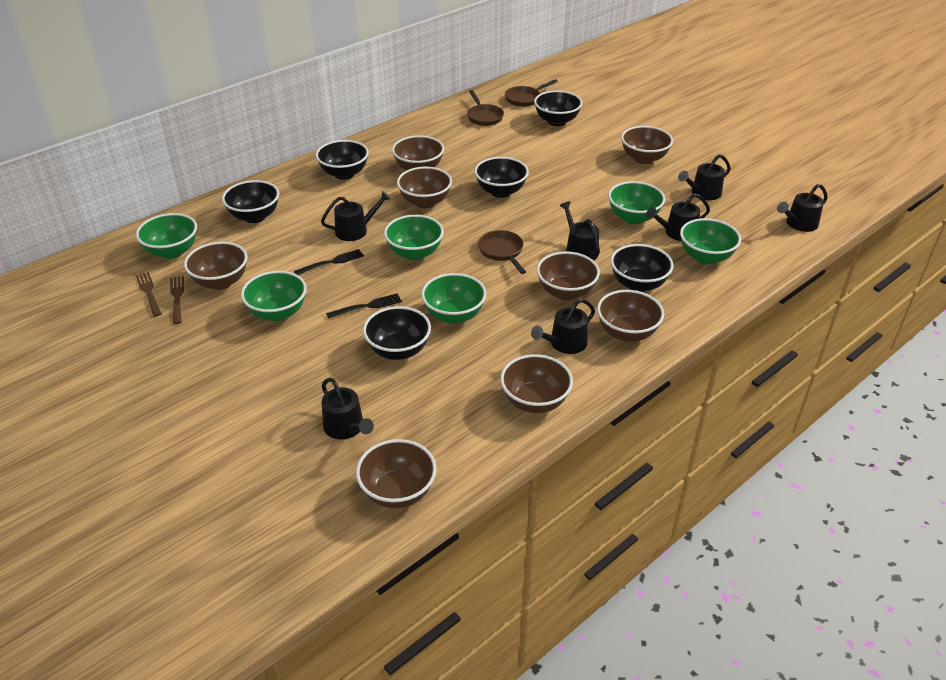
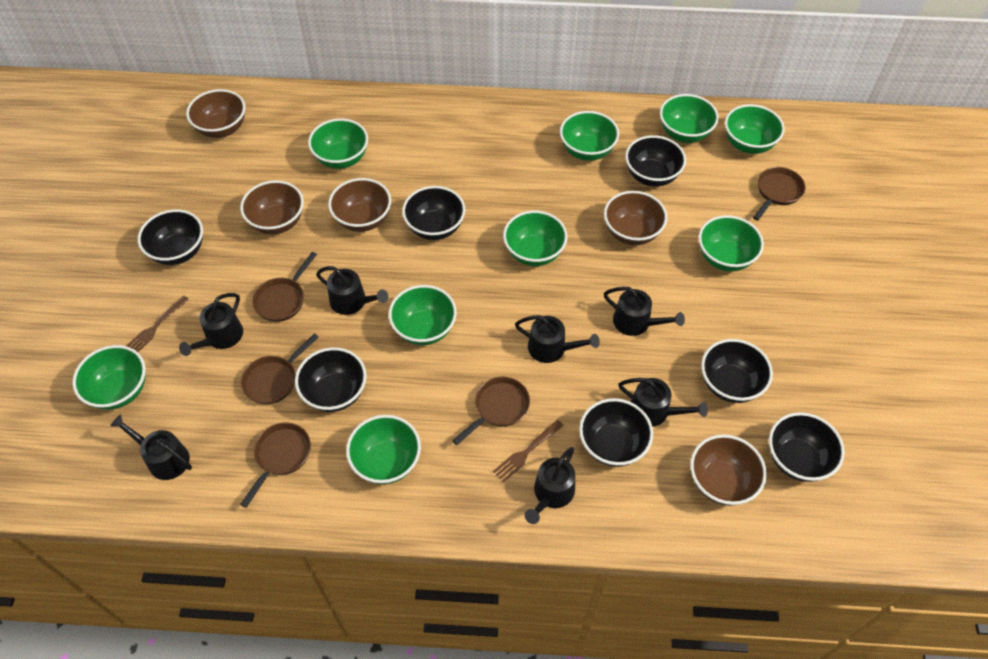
black bowl: 6 -> 7
black fork: 2 -> 0
brown bowl: 8 -> 5
brown pan: 3 -> 5
green bowl: 6 -> 9

